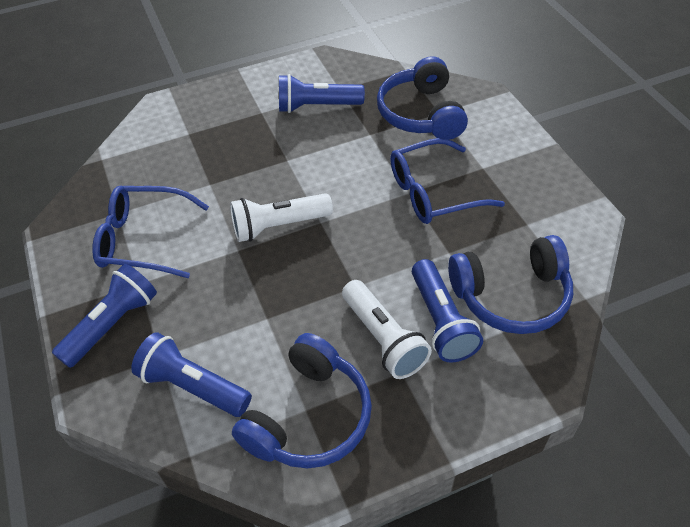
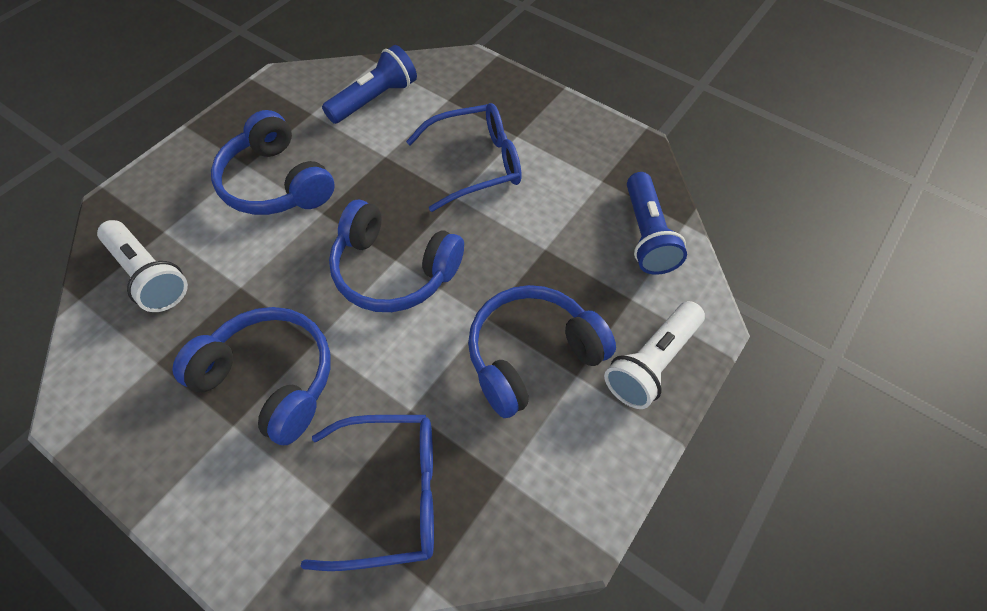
blue flashlight: 4 -> 2
blue headphones: 3 -> 4

